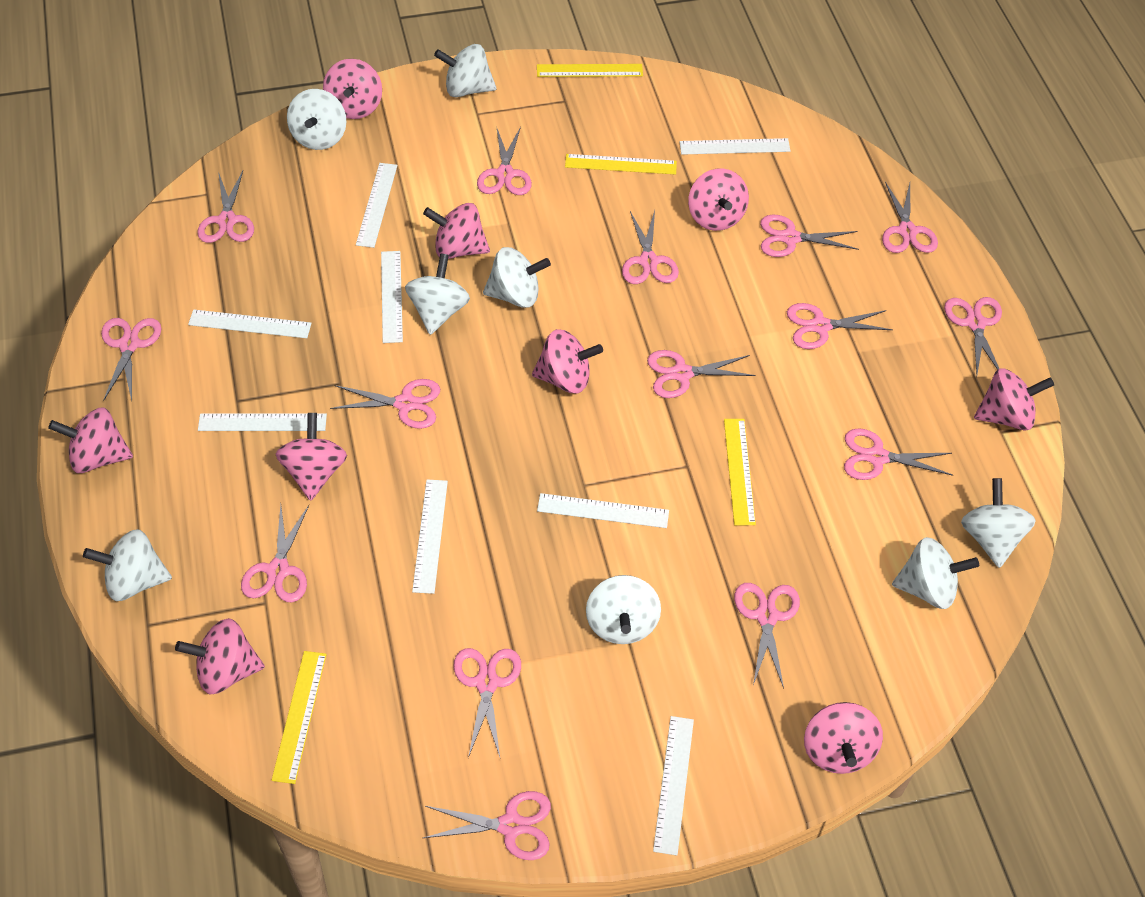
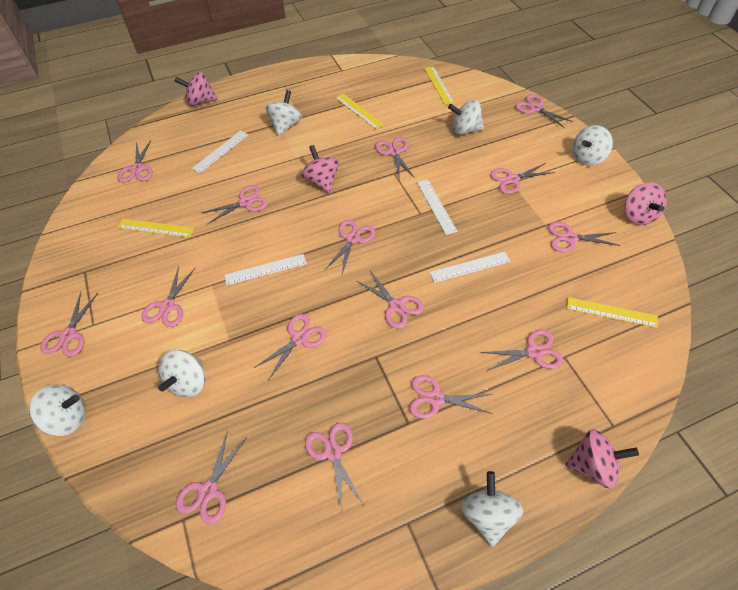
pink spinning top: 9 -> 4
white ruler: 8 -> 4
white spinning top: 8 -> 6

